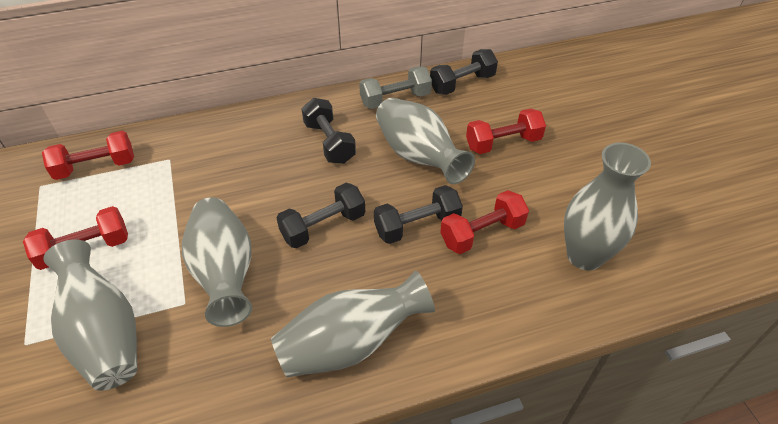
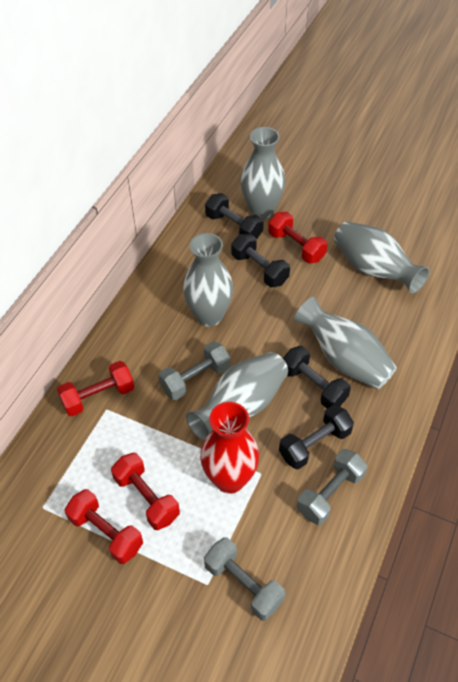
grey dumbbell: 1 -> 3
red vase: 0 -> 1

